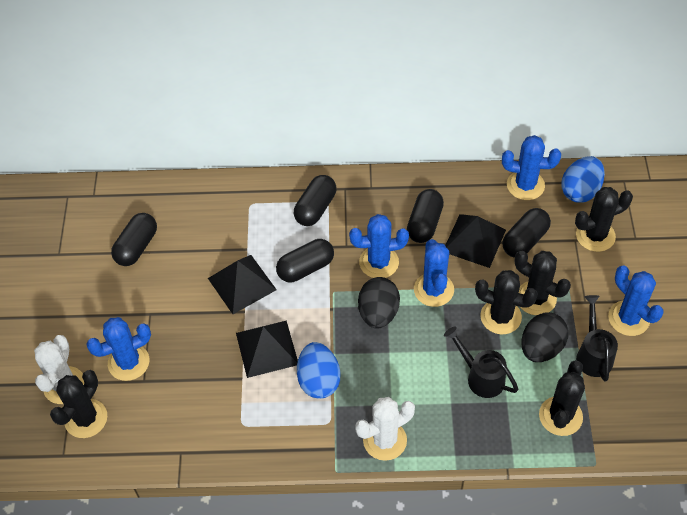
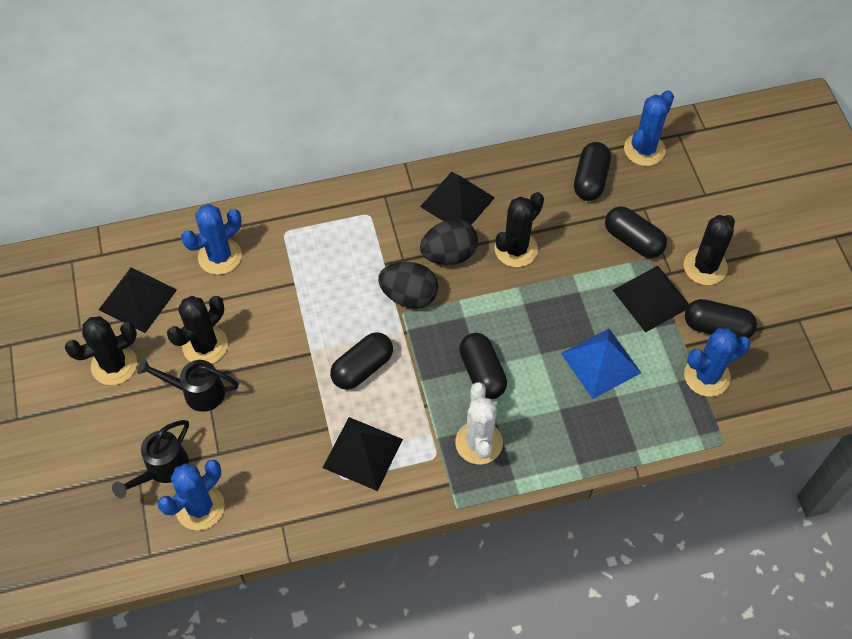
black cactus: 5 -> 4
black pyramid: 3 -> 4
blue cactus: 5 -> 4
blue egg: 2 -> 0
blue pyramid: 0 -> 1
white cactus: 2 -> 1

